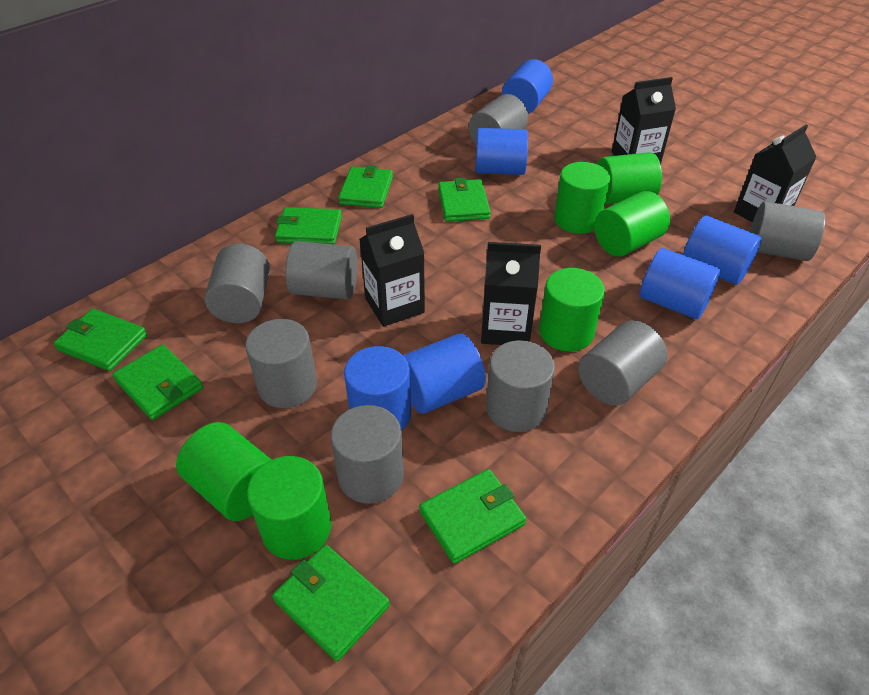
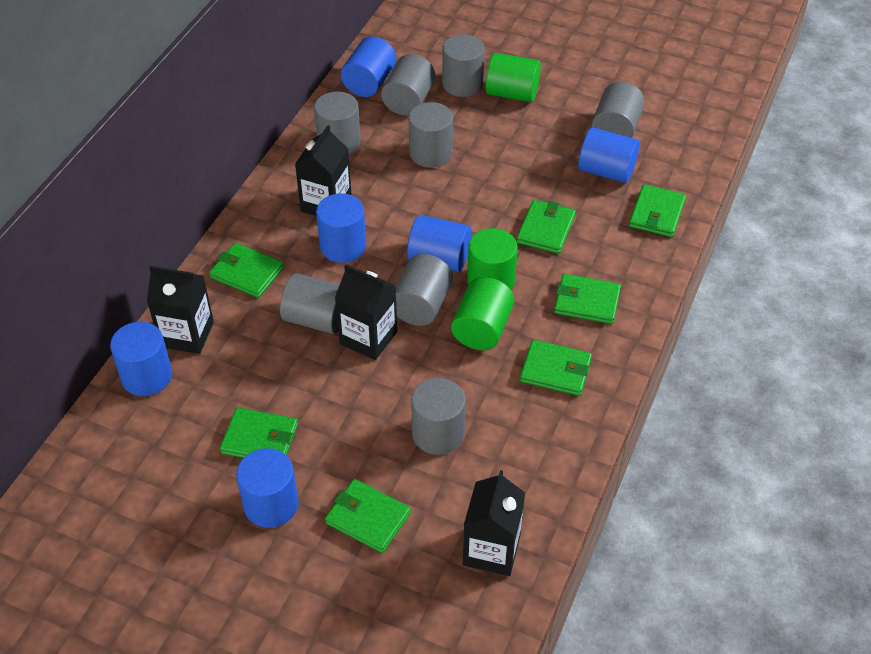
green cylinder: 6 -> 3

